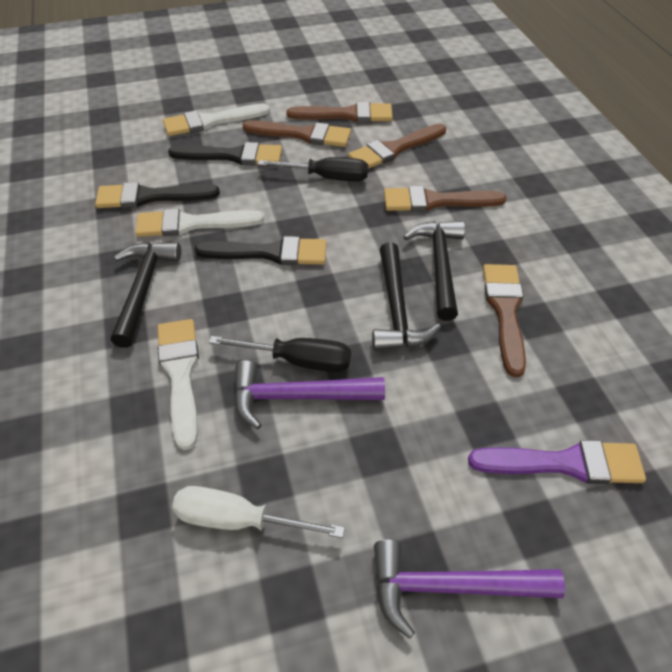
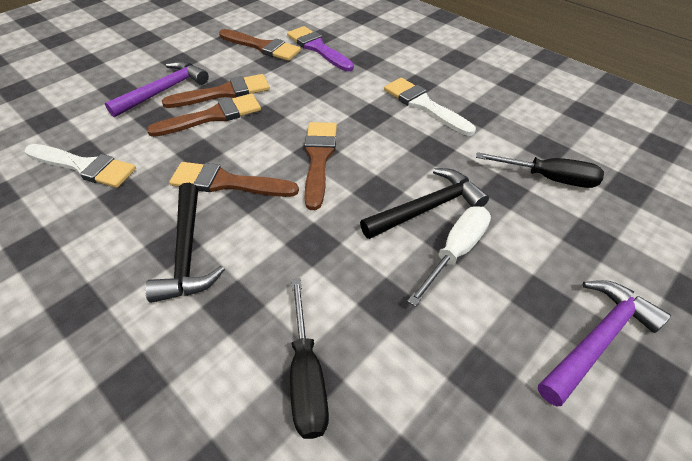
black brush: 3 -> 0
black hammer: 3 -> 2
white brush: 3 -> 2

